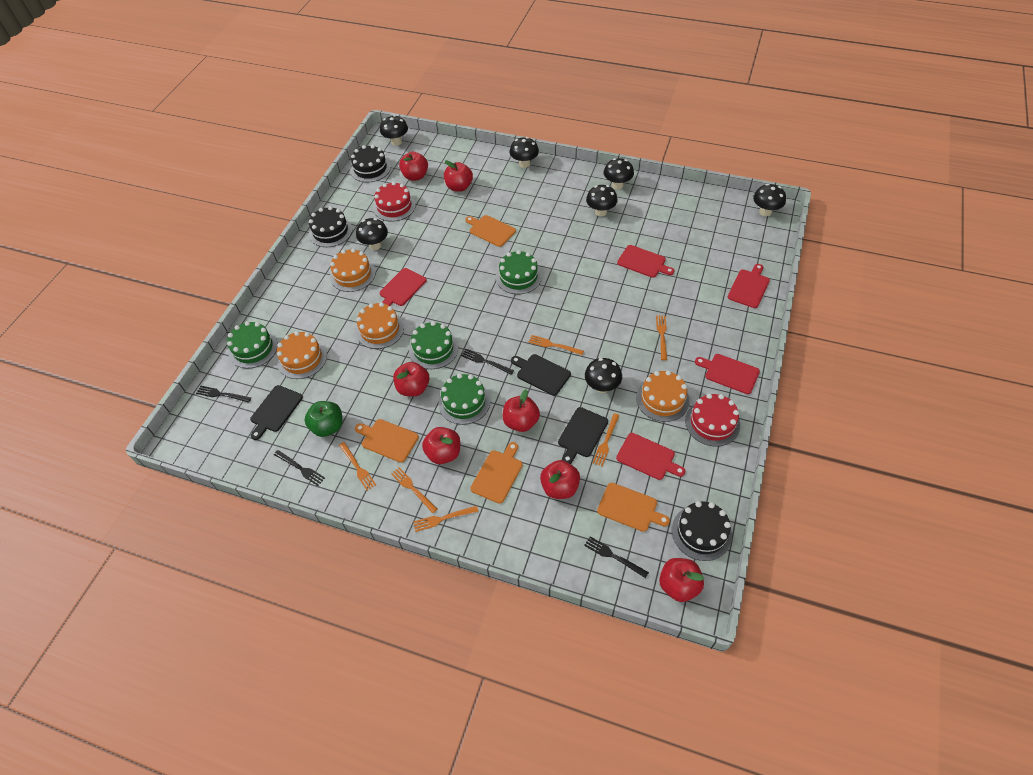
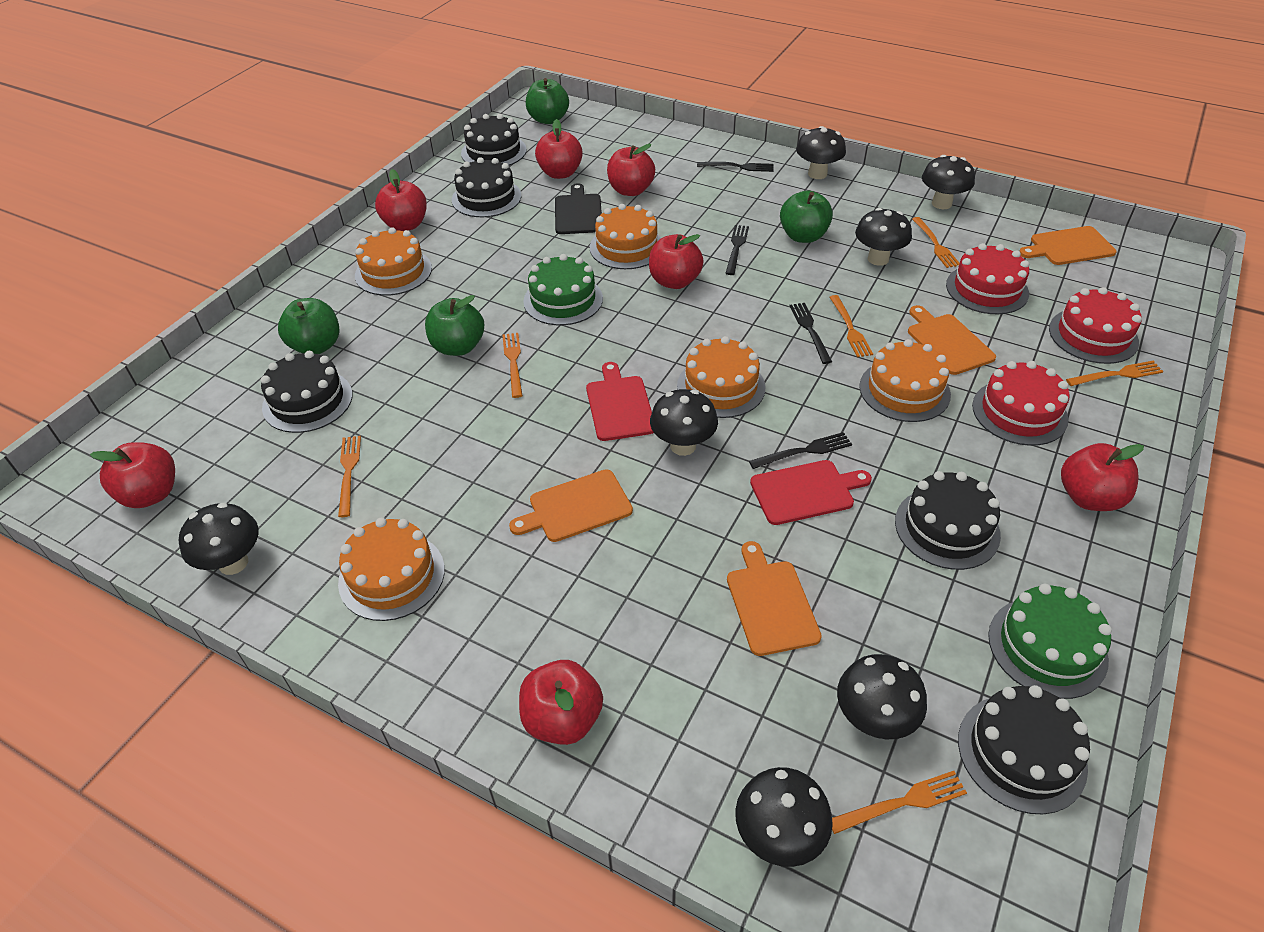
black cake: 3 -> 5
black cutting board: 3 -> 1
green apple: 1 -> 4
green cake: 4 -> 2
orange cake: 4 -> 5
red cake: 2 -> 3
red cutting board: 5 -> 2

